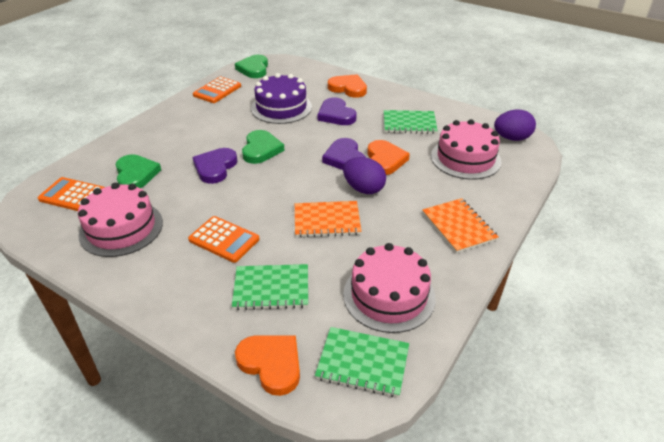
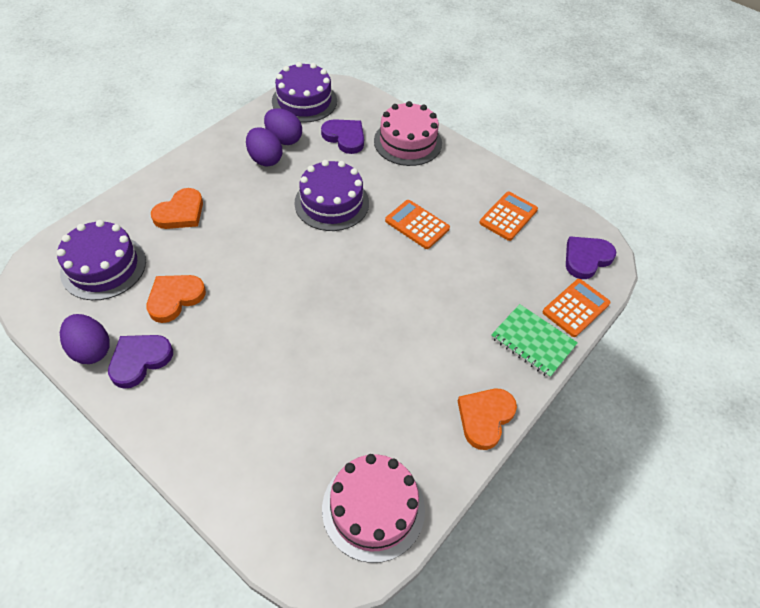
green heart: 3 -> 0
green notebook: 3 -> 1
orange notebook: 2 -> 0
pink cake: 3 -> 2
purple cake: 1 -> 3
purple egg: 2 -> 3

